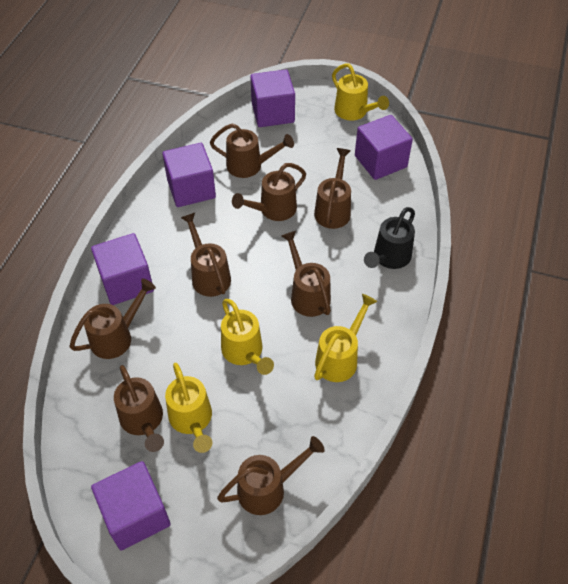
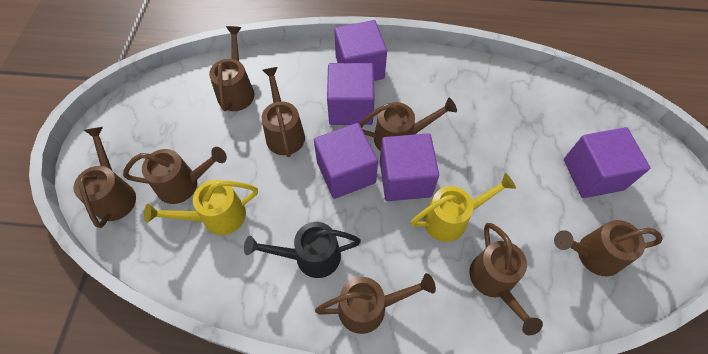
yellow watering can: 4 -> 2

